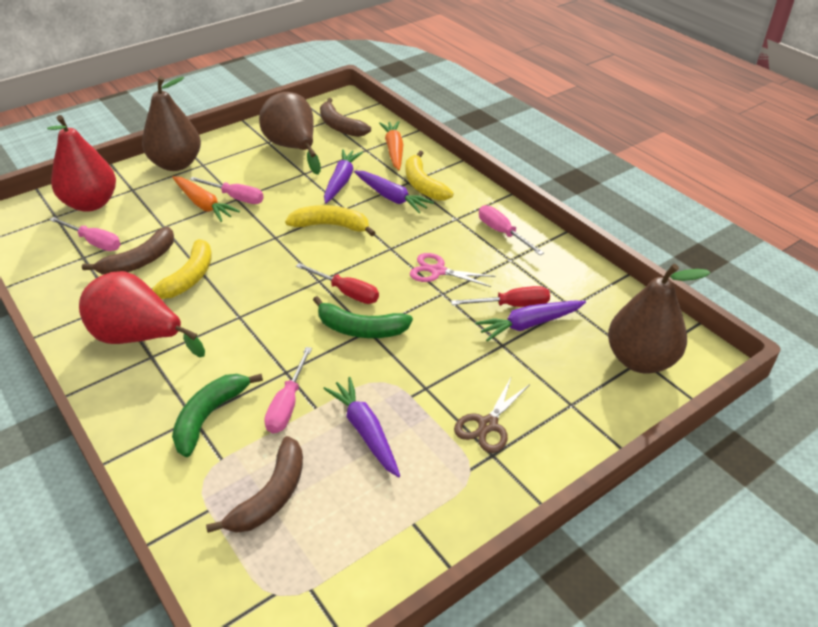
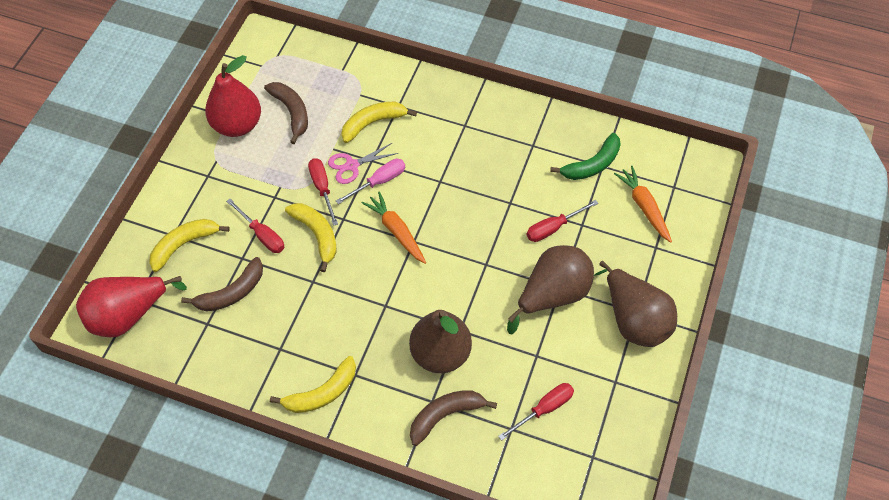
brown scissors: 1 -> 0
green banana: 2 -> 1
pink screwdriver: 4 -> 1
purple carrot: 4 -> 0
red screwdriver: 2 -> 4
yellow banana: 3 -> 4

